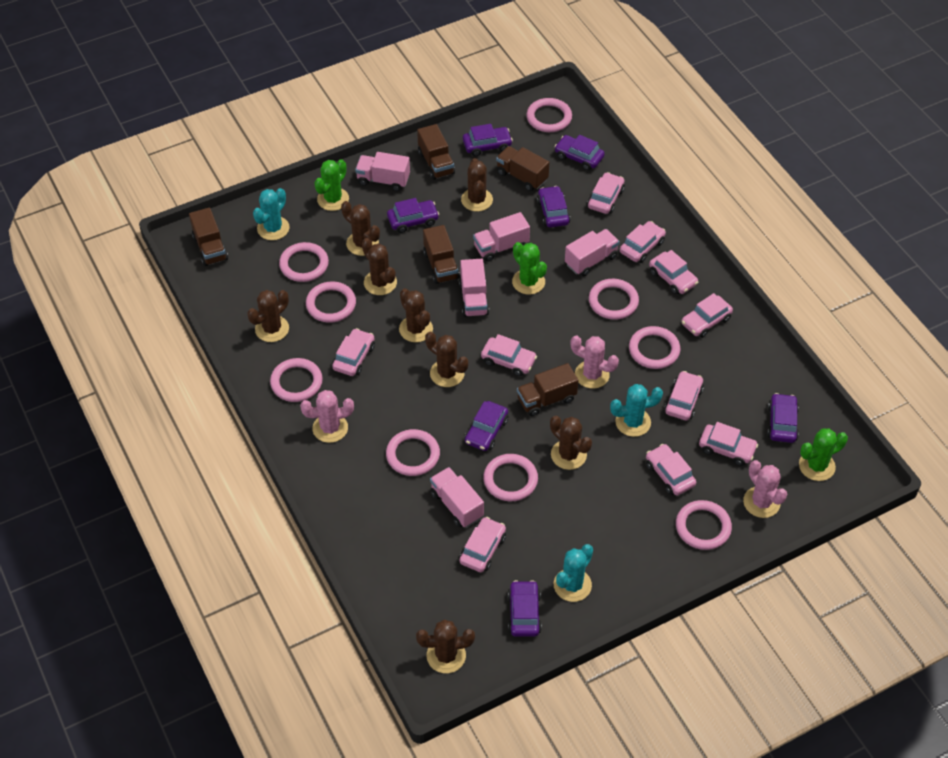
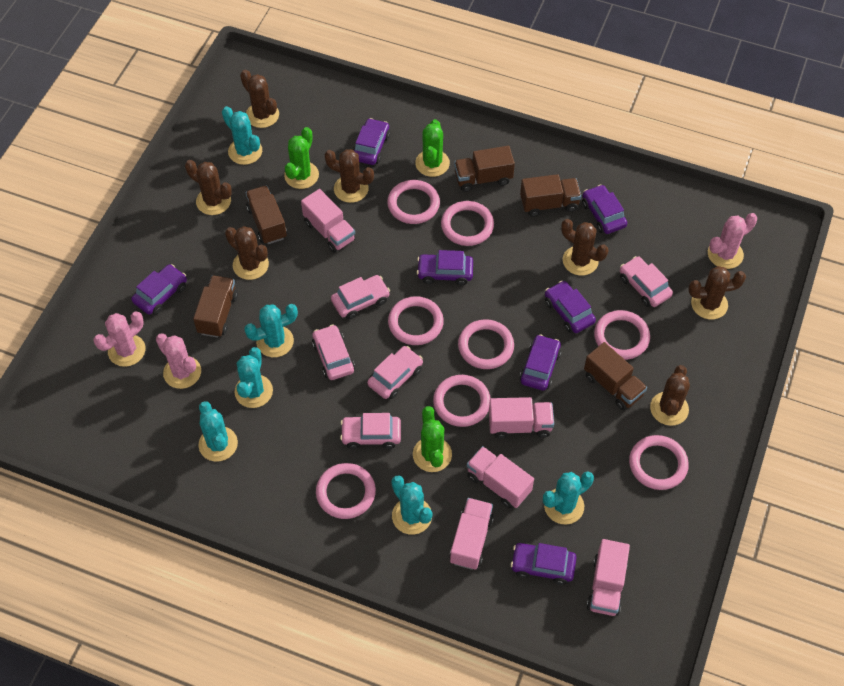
brown cactus: 8 -> 7
pink car: 10 -> 5
pink ring: 9 -> 8
turquoise cactus: 3 -> 6

